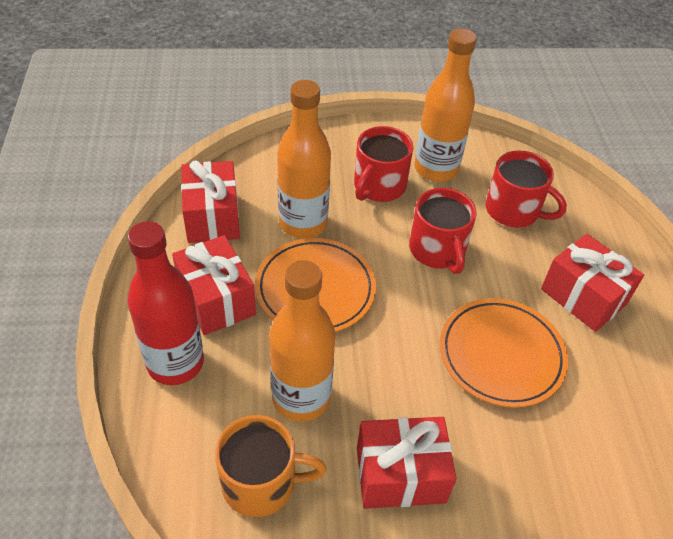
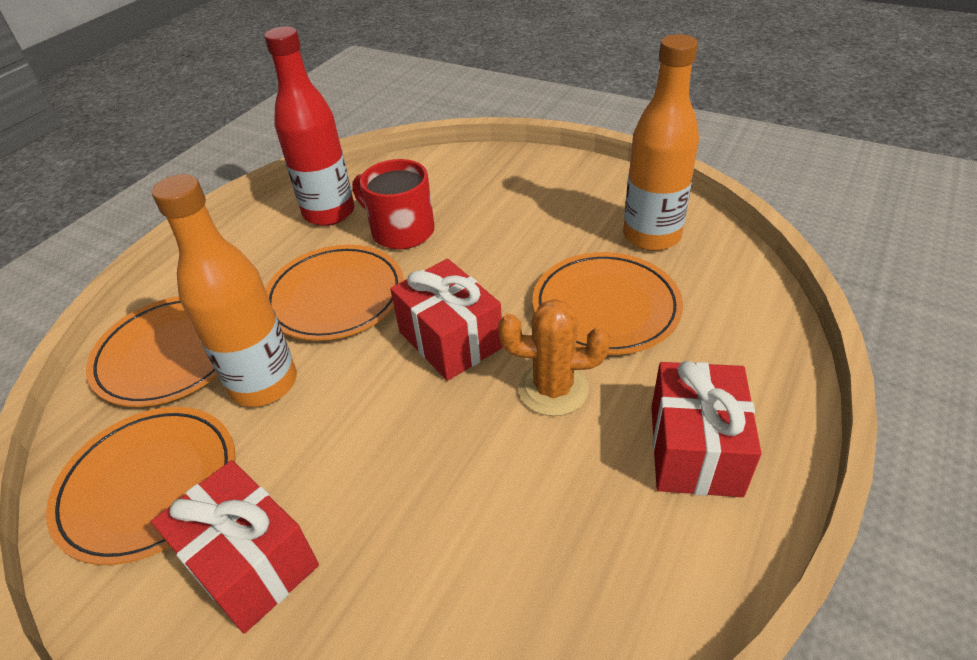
orange bottle: 3 -> 2
orange cactus: 0 -> 1
orange mug: 1 -> 0
orange plate: 2 -> 4
red gift: 4 -> 3
red mug: 3 -> 1

